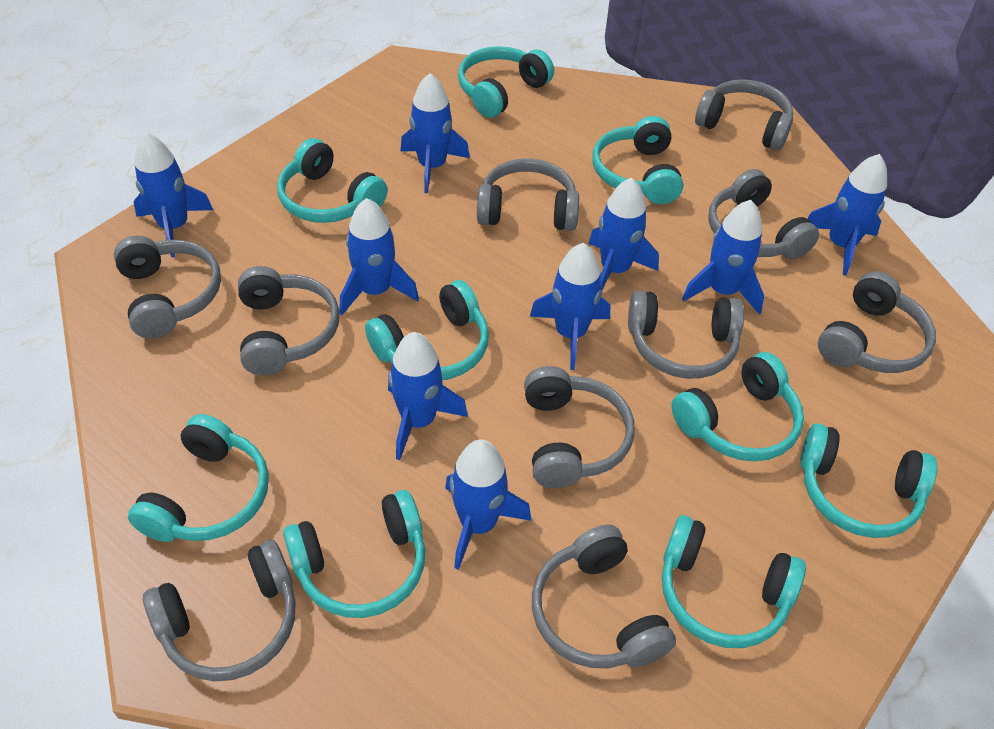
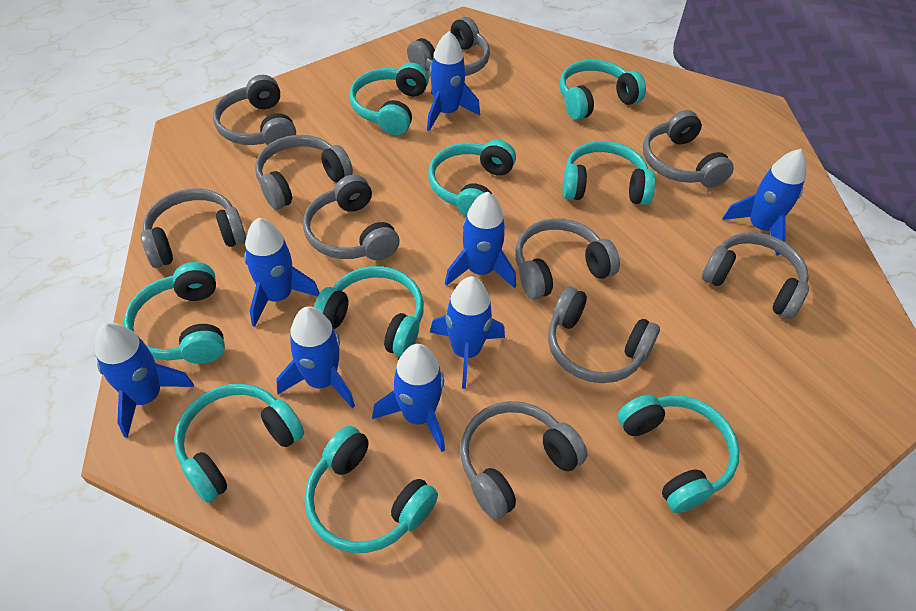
blue rocket: 9 -> 8

